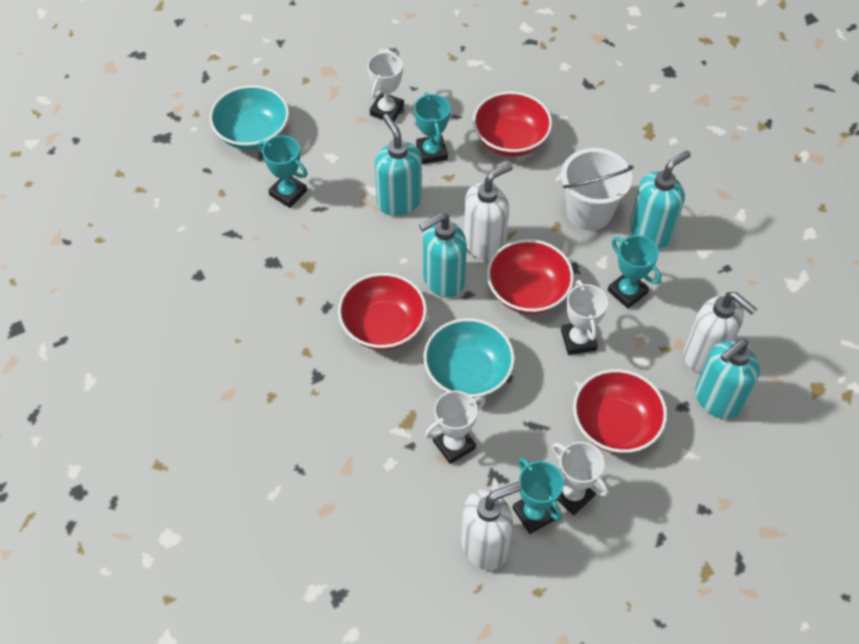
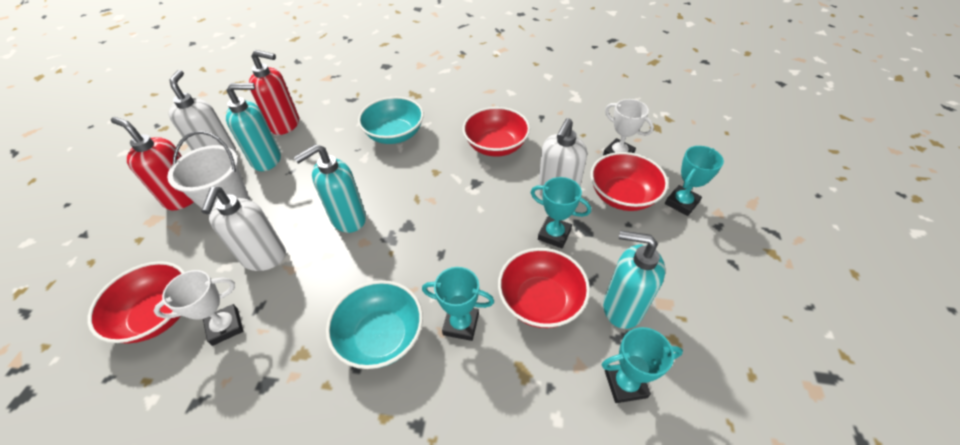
red soap dispenser: 0 -> 2
turquoise soap dispenser: 4 -> 3
white trophy: 4 -> 2

